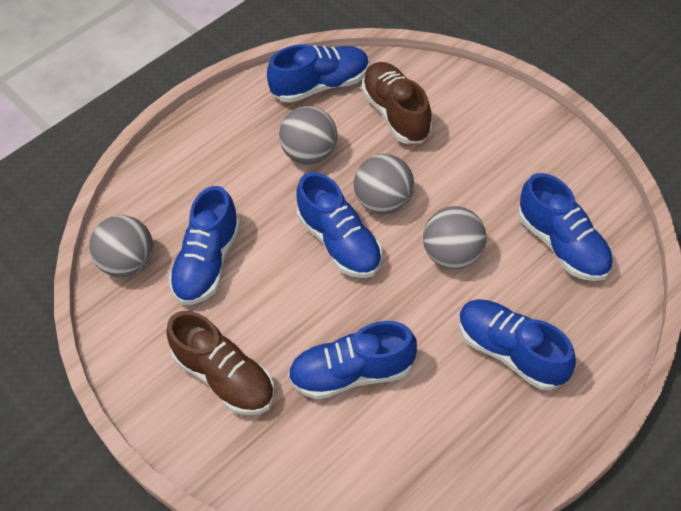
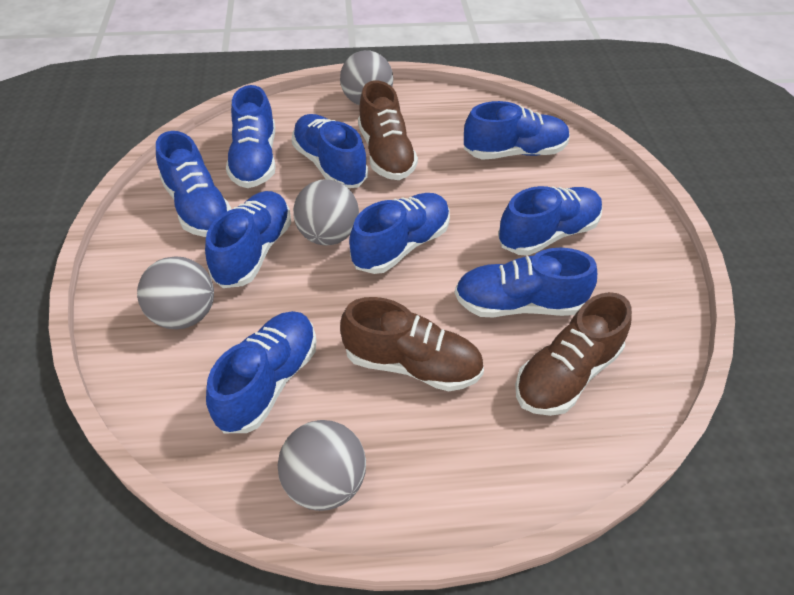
blue shoe: 6 -> 9
brown shoe: 2 -> 3

